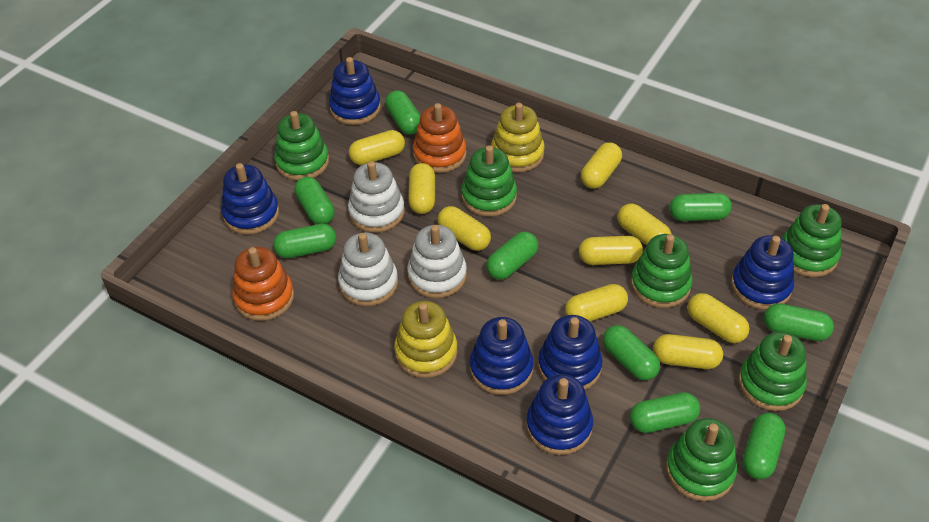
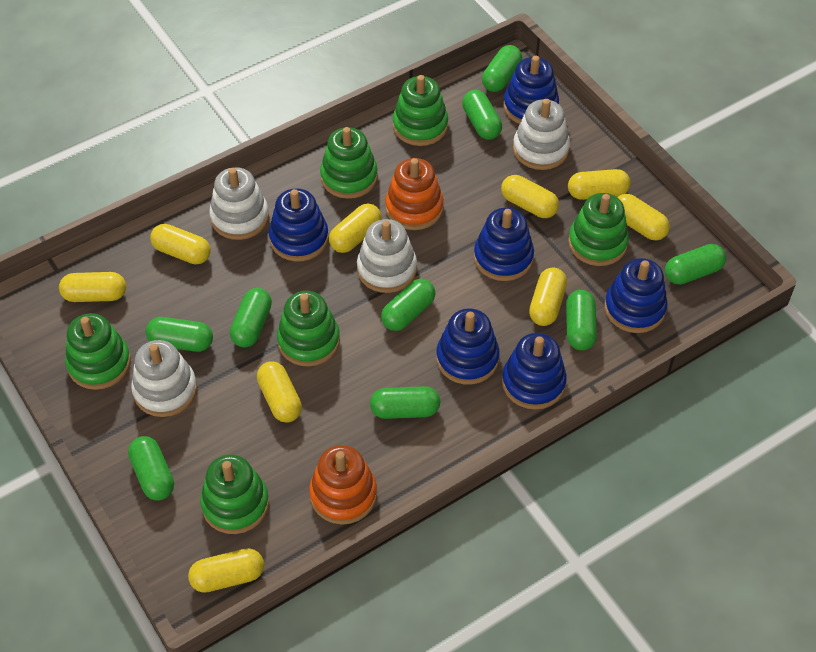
white stacking toy: 3 -> 4
yellow stacking toy: 2 -> 0

